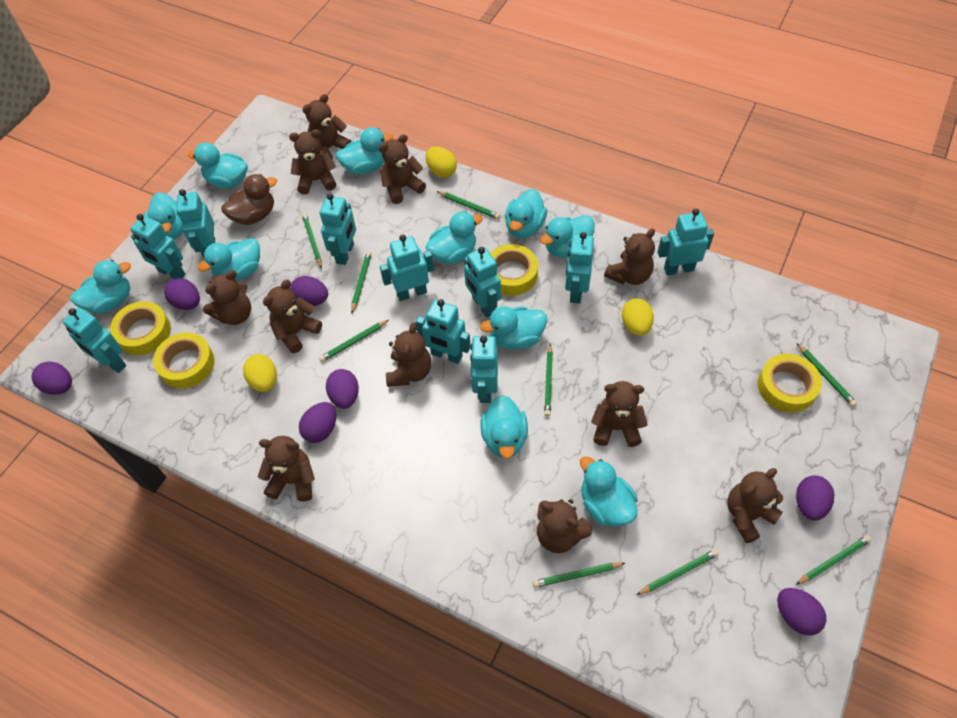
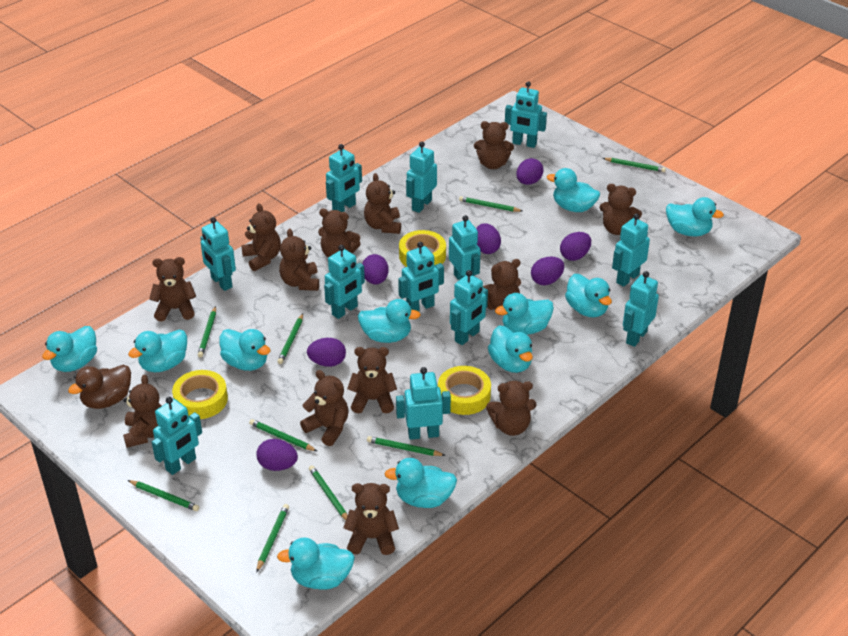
brown teddy bear: 11 -> 13
turquoise robot: 10 -> 12
yellow egg: 3 -> 0
yellow tape: 4 -> 3

